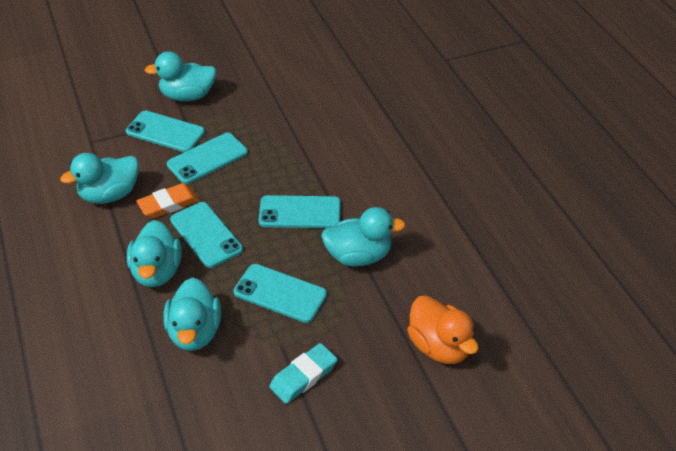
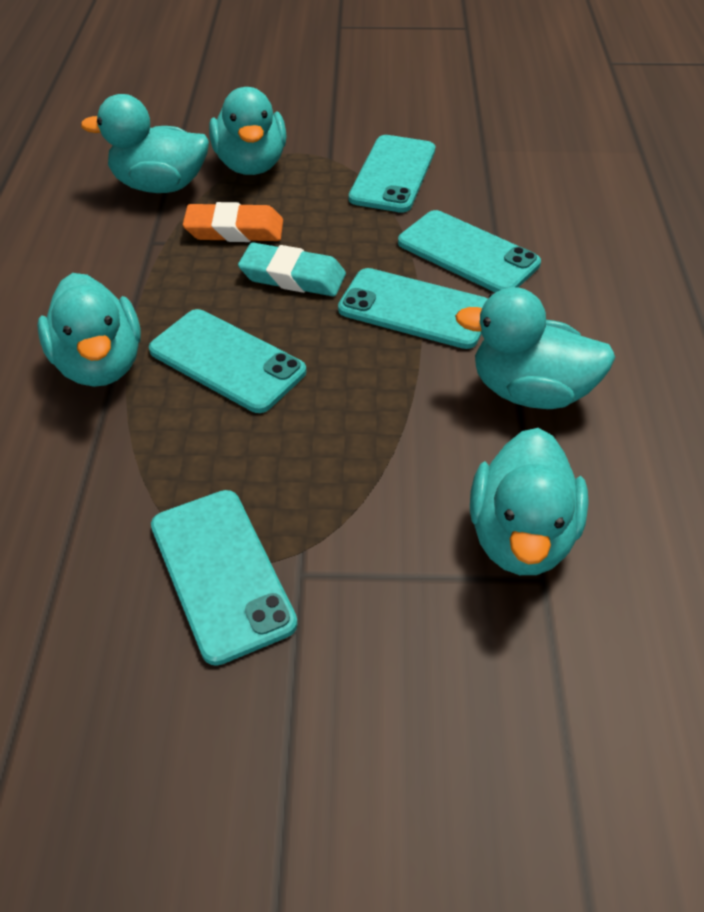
orange duck: 1 -> 0

